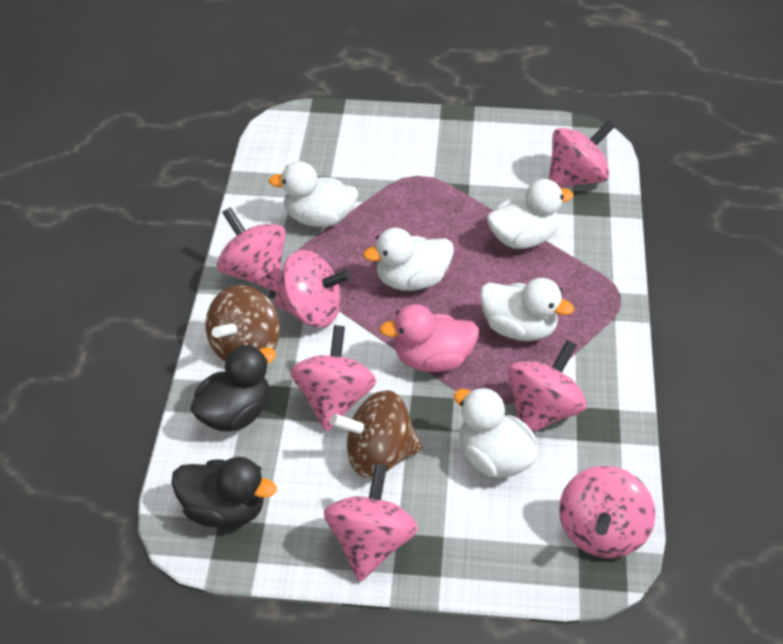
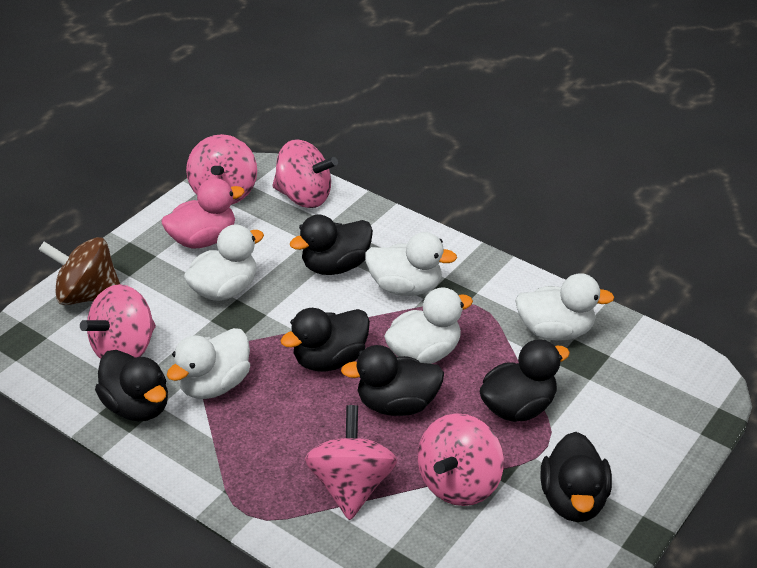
black duck: 2 -> 6
brown spinning top: 2 -> 1
pink spinning top: 7 -> 5

